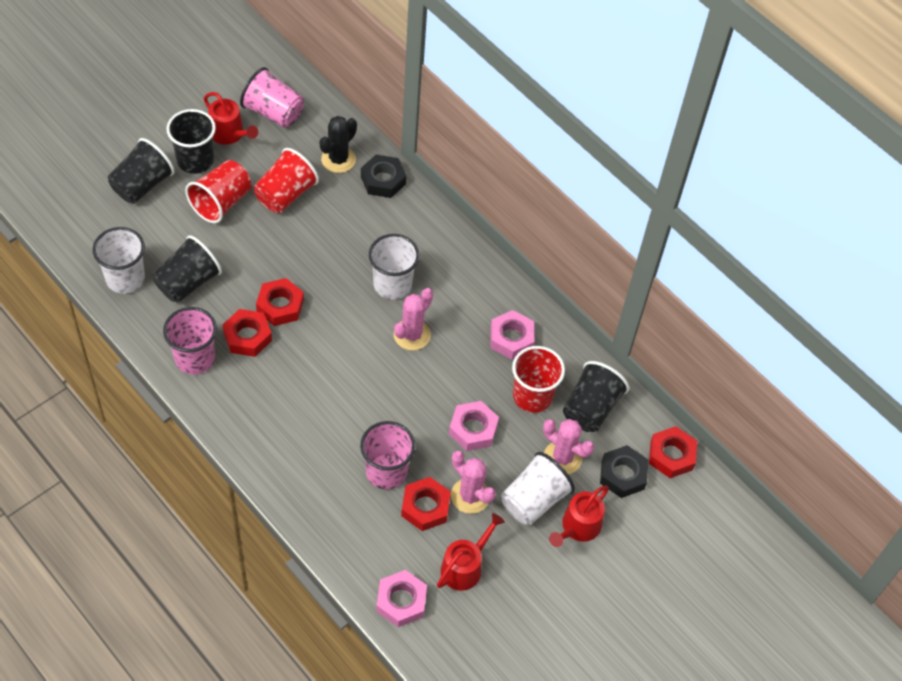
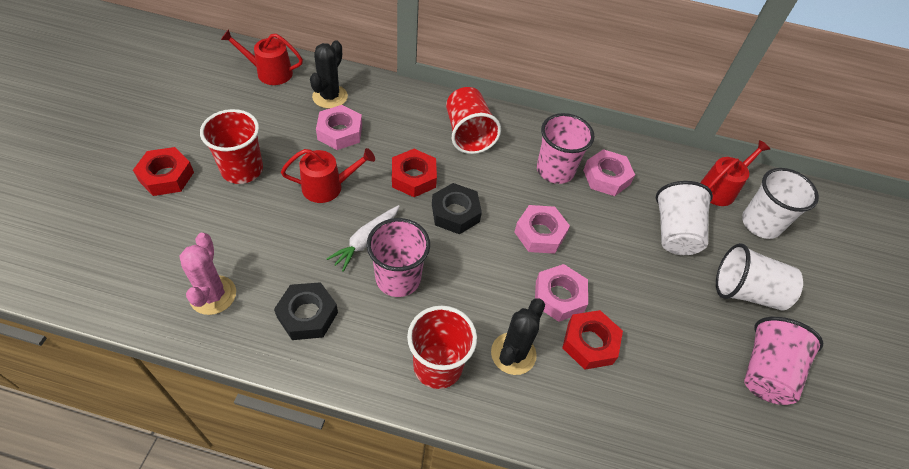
black cactus: 1 -> 2
black cup: 4 -> 0
pink cactus: 3 -> 1
pink nut: 3 -> 4
red nut: 4 -> 3
white carrot: 0 -> 1

